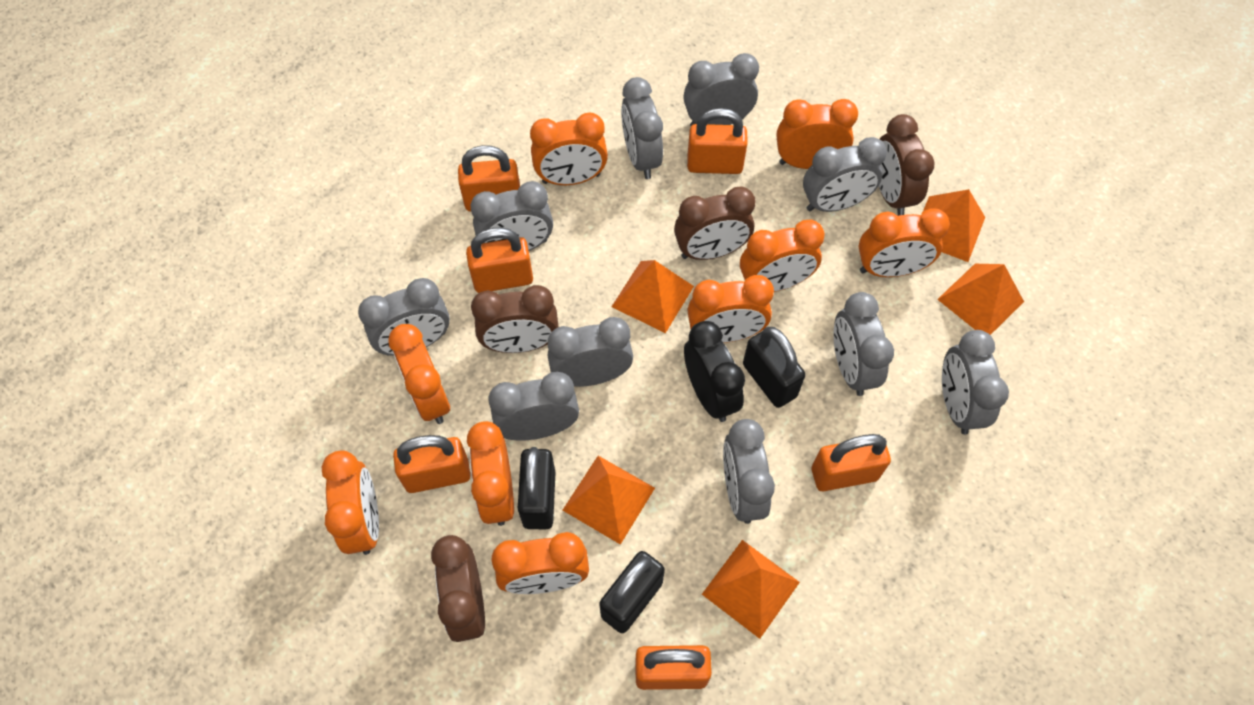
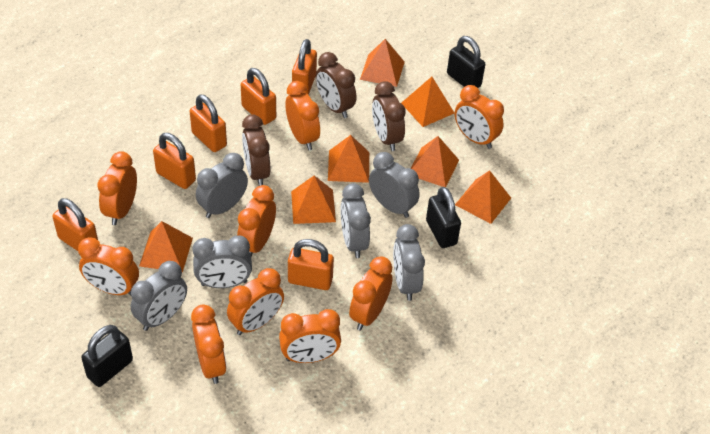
black clock: 1 -> 0
brown clock: 4 -> 3
grey clock: 10 -> 6
orange pyramid: 5 -> 7

